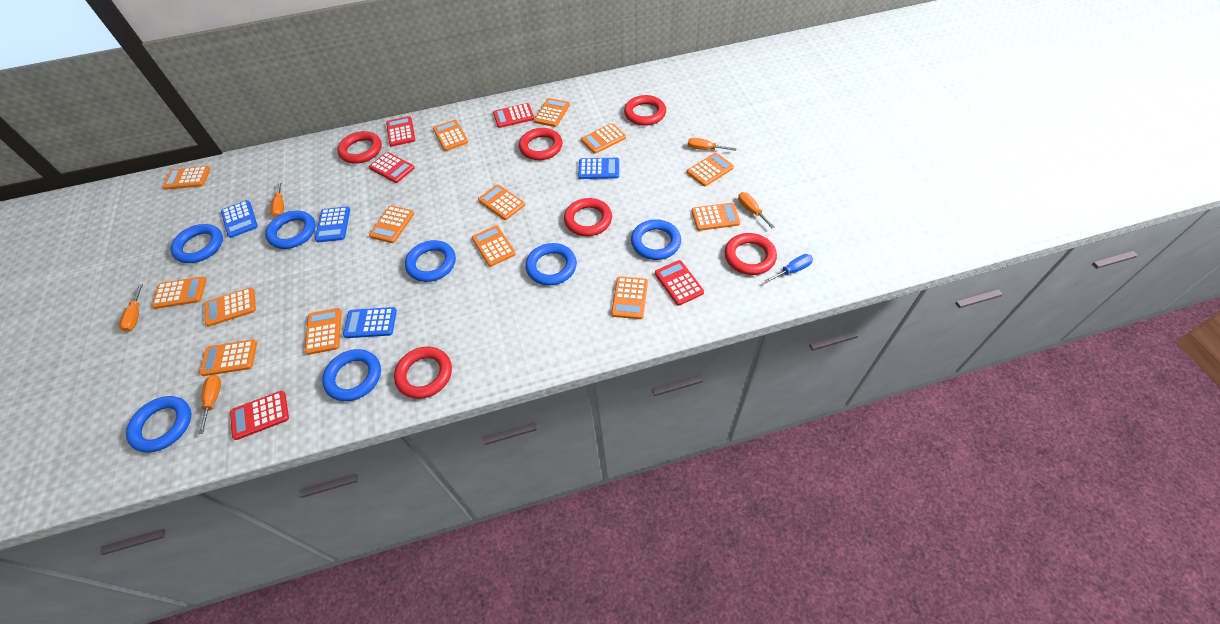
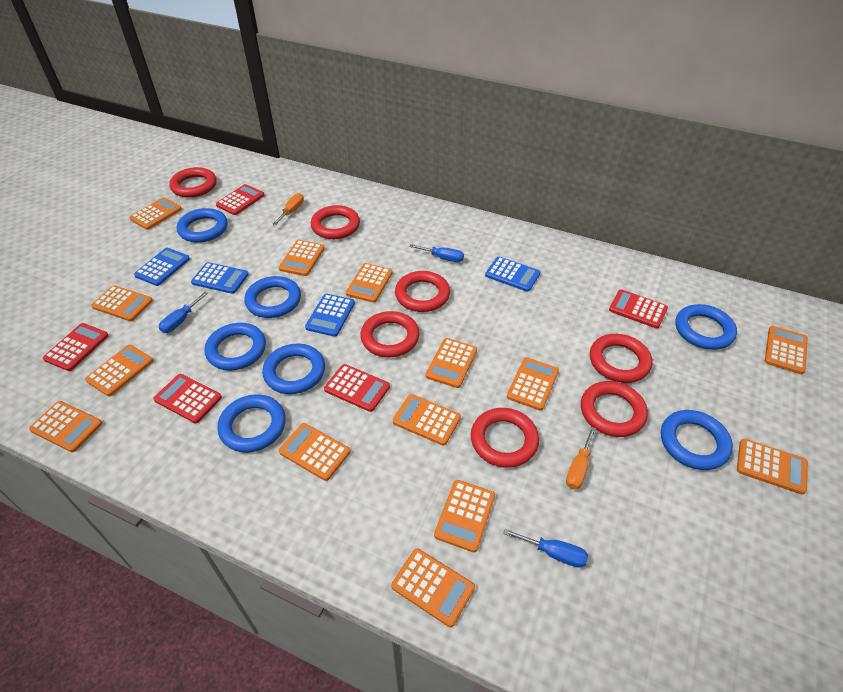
blue screwdriver: 1 -> 3
orange screwdriver: 5 -> 2
red ring: 6 -> 7

